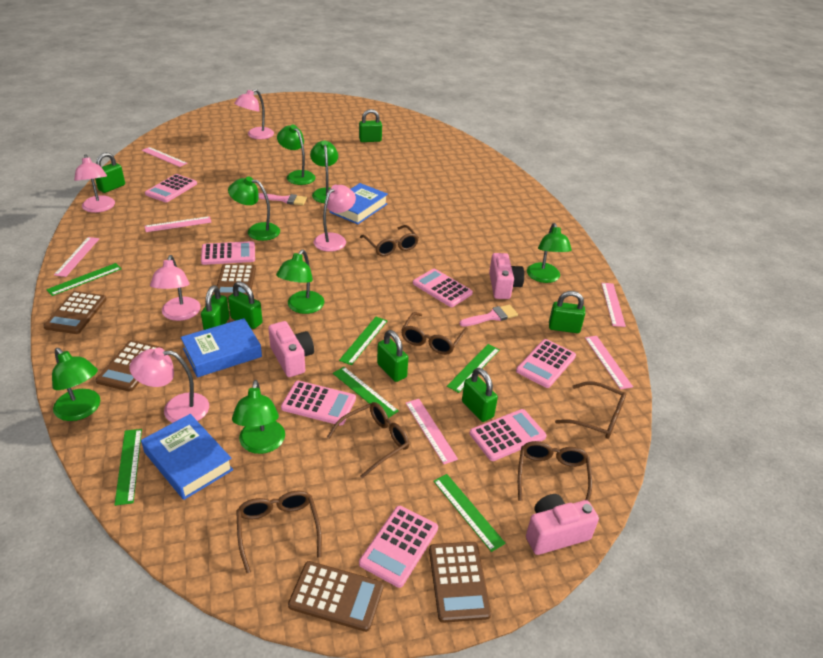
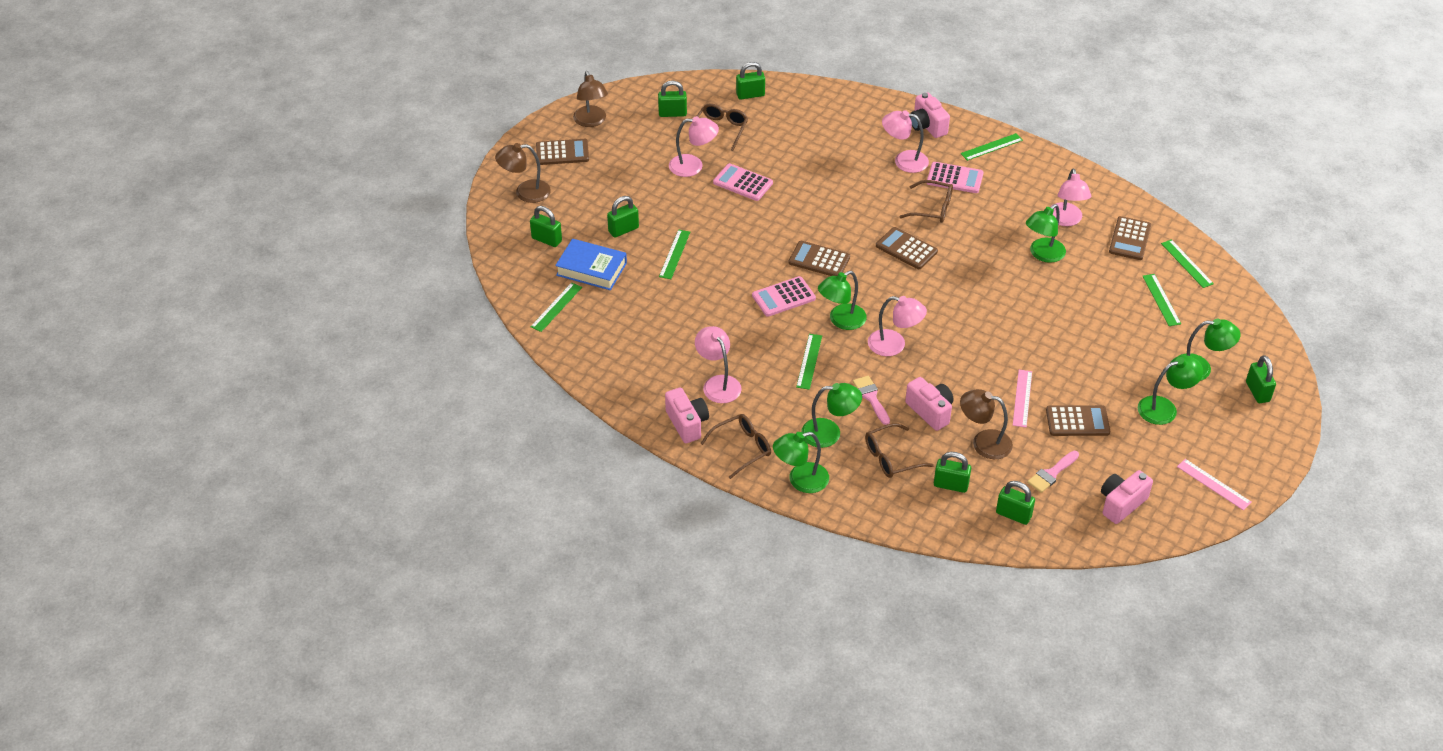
blue book: 3 -> 1
brown glasses: 6 -> 4
brown lamp: 0 -> 3
green lamp: 7 -> 6
pink calculator: 7 -> 3
pink camera: 3 -> 4
pink ruler: 6 -> 2

